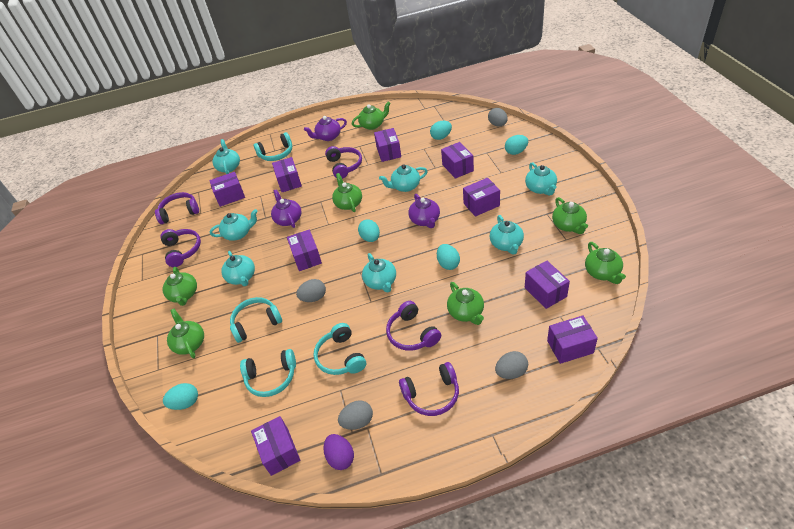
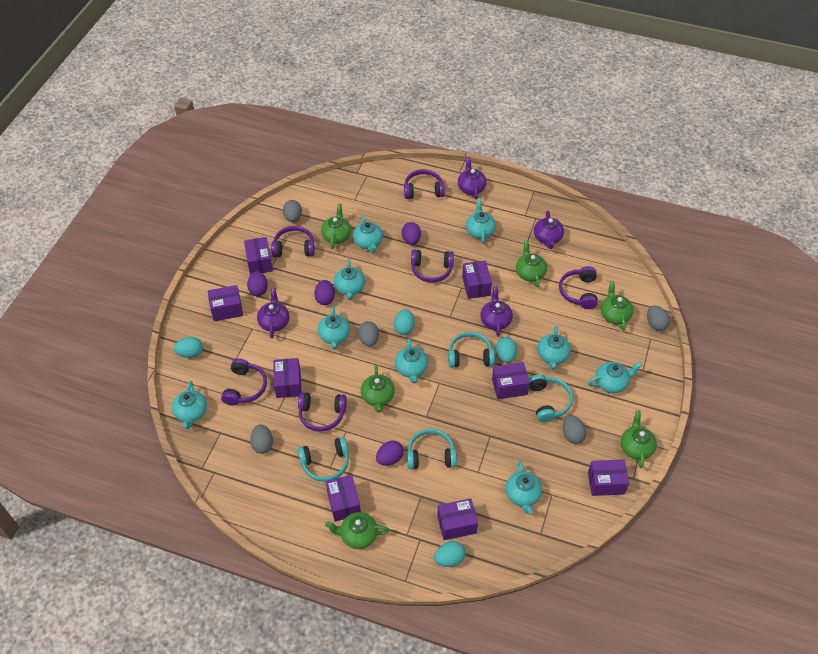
green teapot: 7 -> 6
grey egg: 4 -> 5
purple box: 9 -> 8
purple egg: 1 -> 4
purple headphones: 5 -> 6
purple teapot: 3 -> 4
turquoise egg: 5 -> 4
turquoise teapot: 7 -> 9

